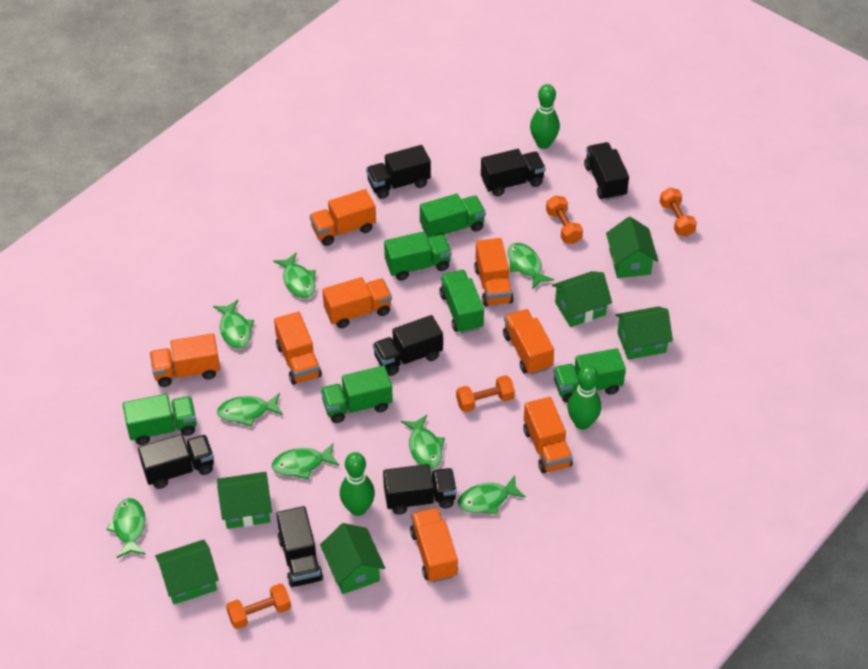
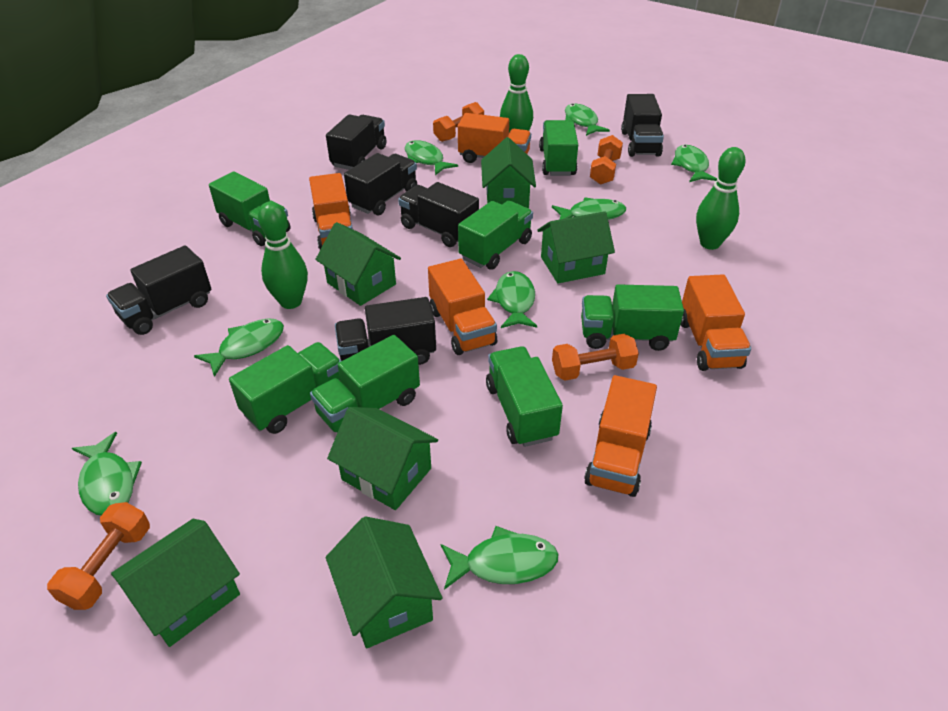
black truck: 7 -> 6
green truck: 6 -> 7
orange truck: 8 -> 5

